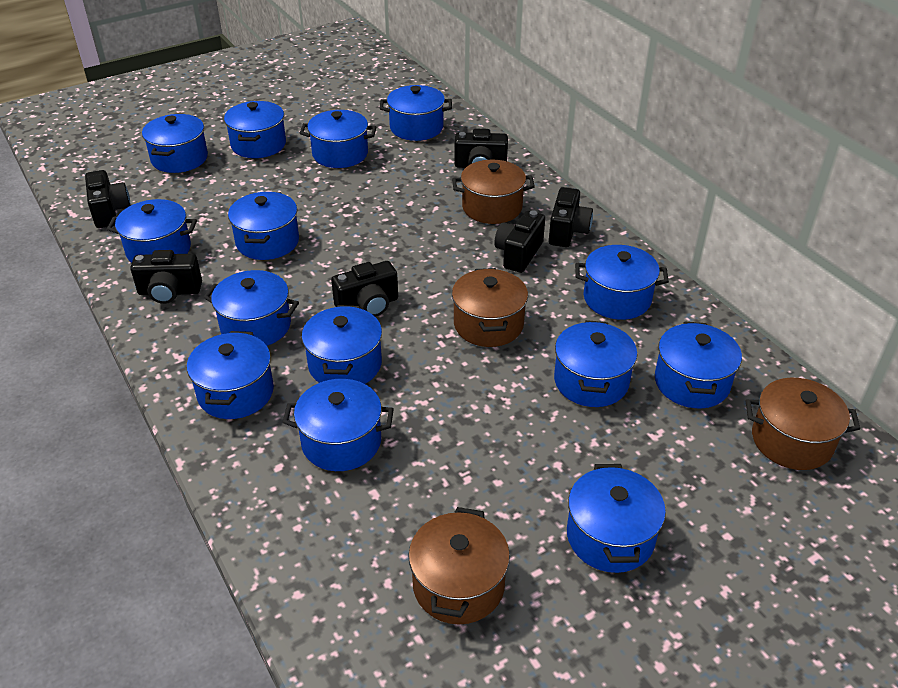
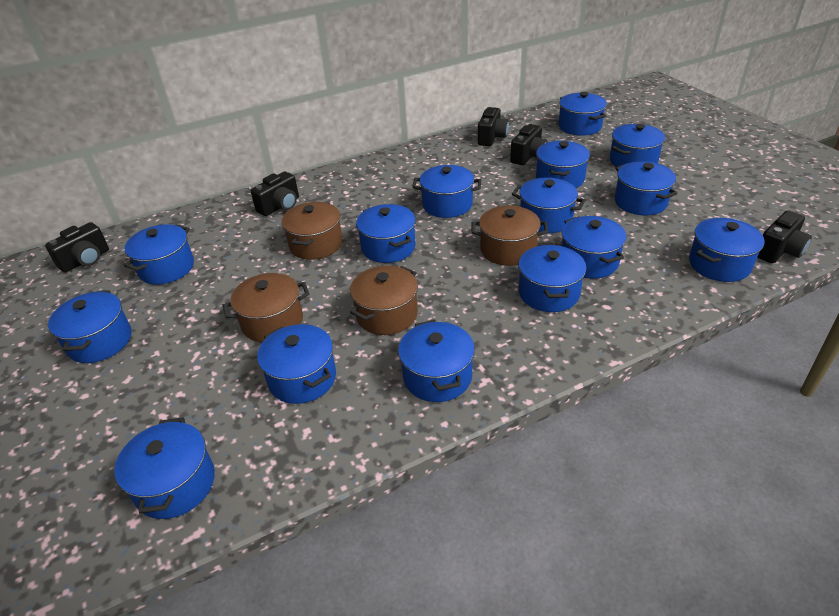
black camera: 6 -> 5
blue pot: 14 -> 15

